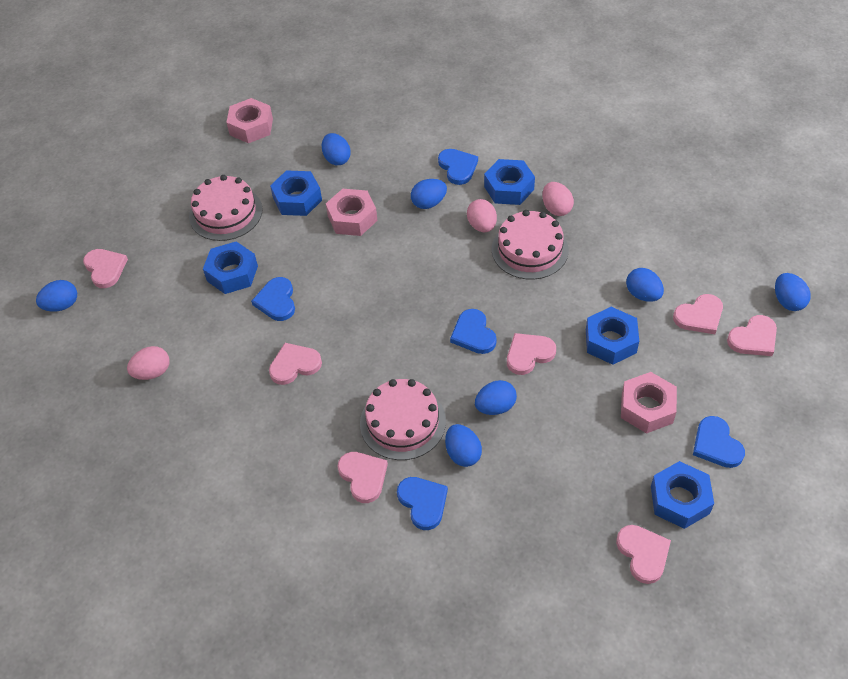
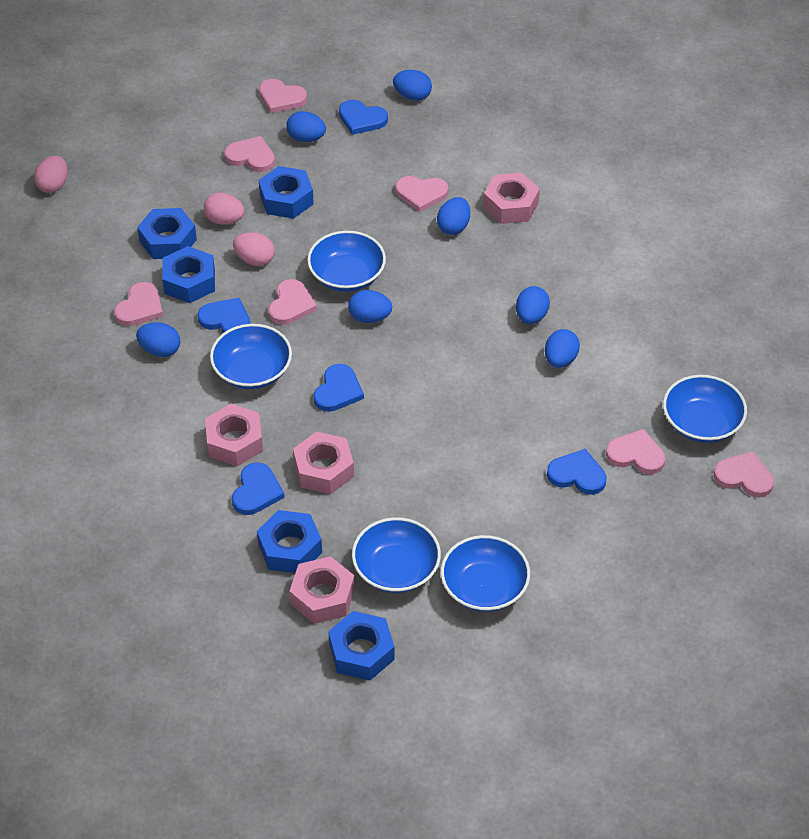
blue bowl: 0 -> 5
pink cake: 3 -> 0
pink nut: 3 -> 4

